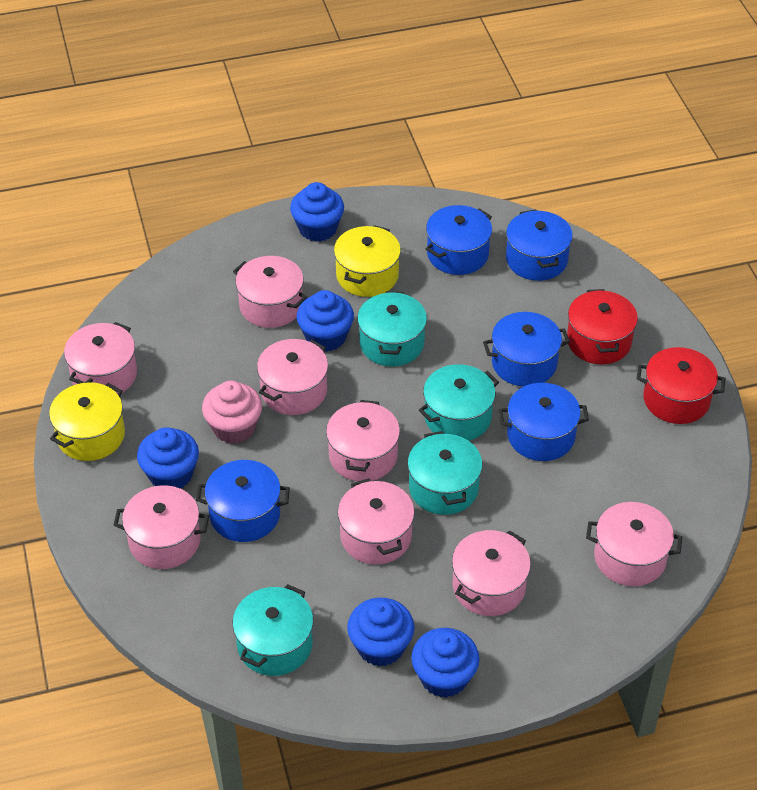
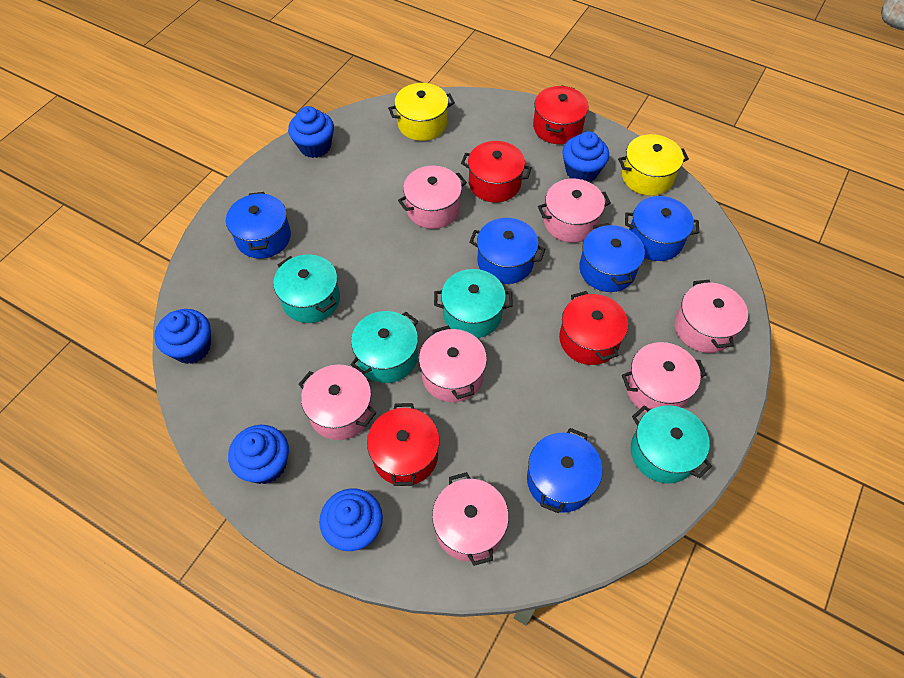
pink cupcake: 1 -> 0
pink pot: 8 -> 7
red pot: 2 -> 4

